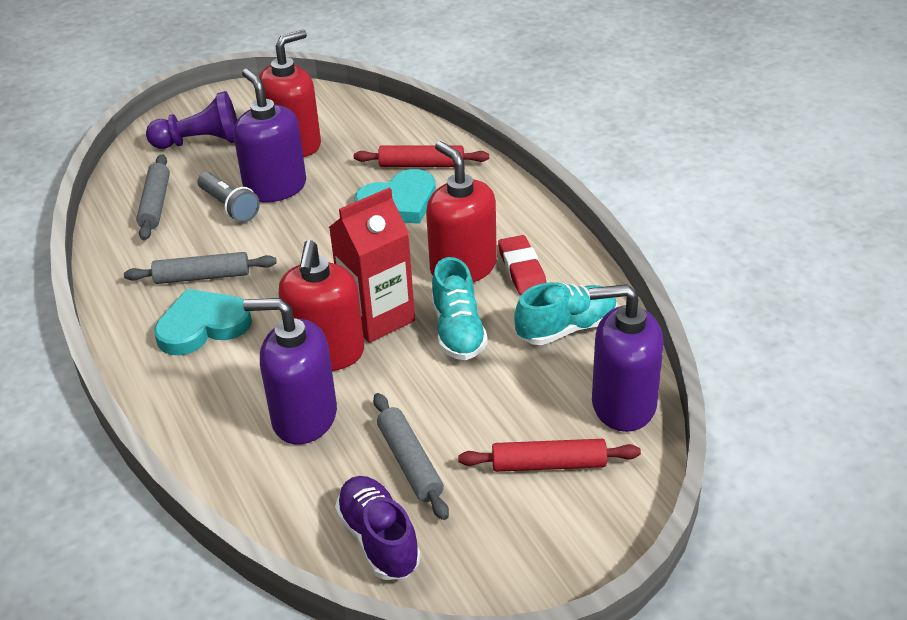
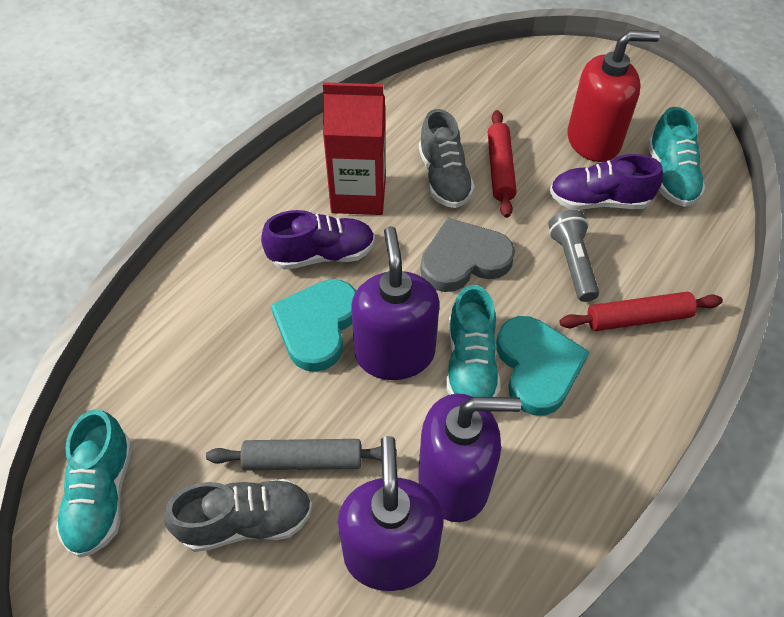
grey heart: 0 -> 1
grey rolling pin: 3 -> 1
grey shoe: 0 -> 2
purple pawn: 1 -> 0
purple shoe: 1 -> 2
red eraser: 1 -> 0
red soap dispenser: 3 -> 1
turquoise shoe: 2 -> 3

